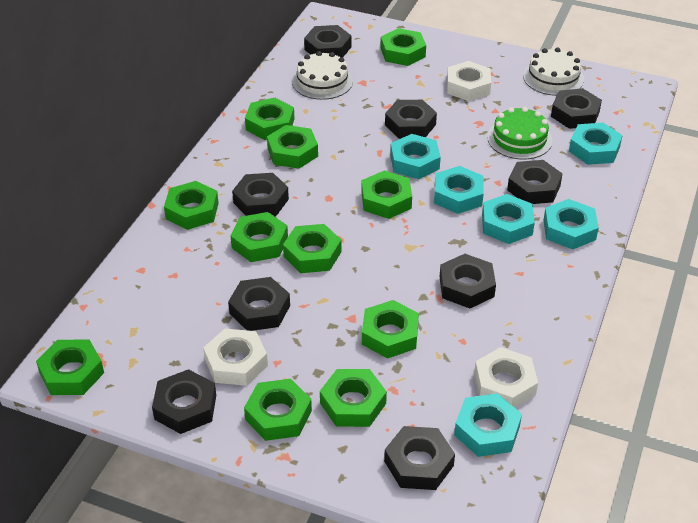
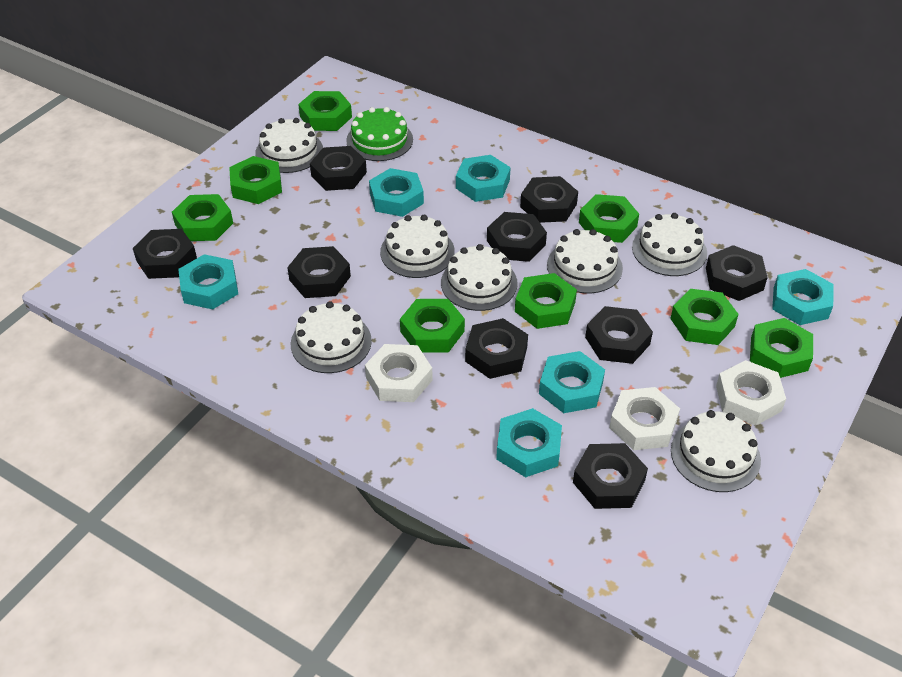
green nut: 11 -> 8
white cake: 2 -> 7

